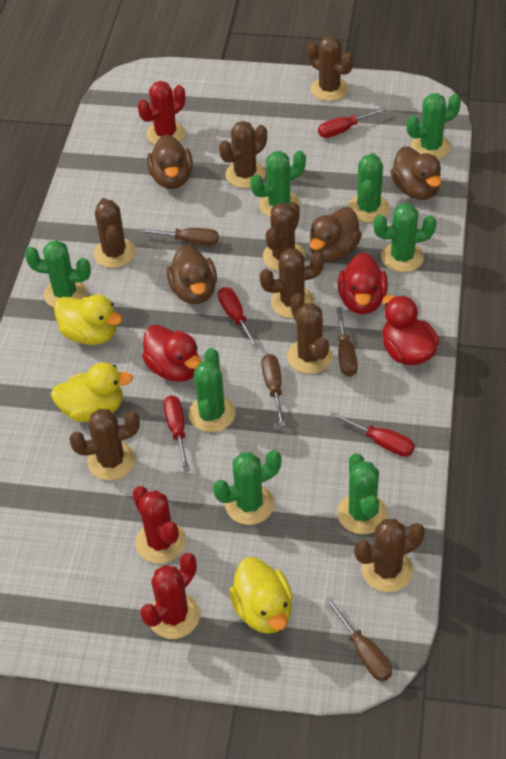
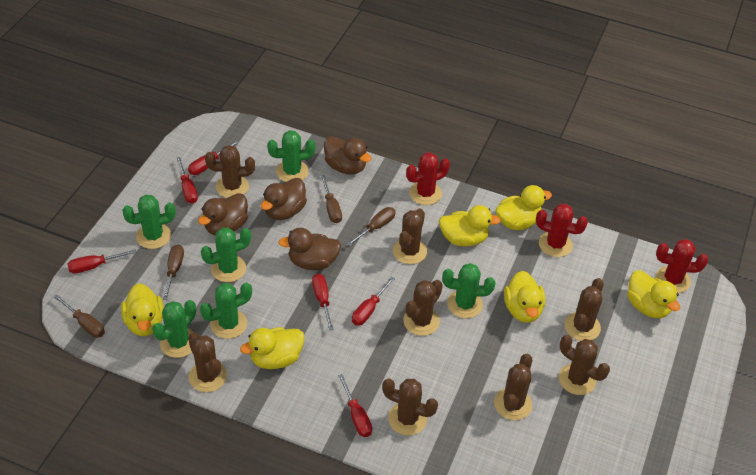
green cactus: 8 -> 6
red duck: 3 -> 0
red screwdriver: 4 -> 6
yellow duck: 3 -> 6

